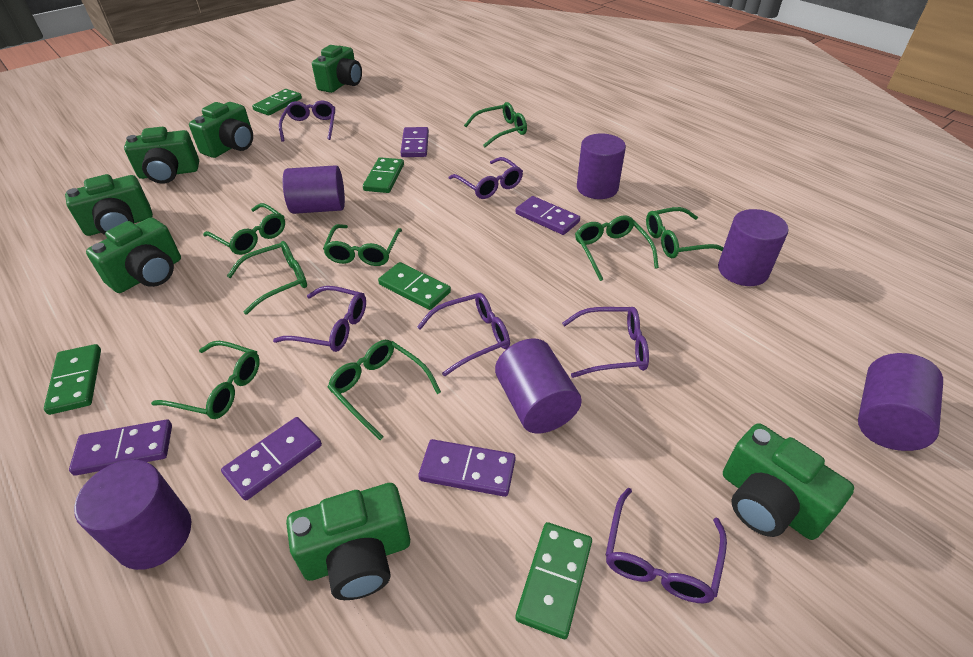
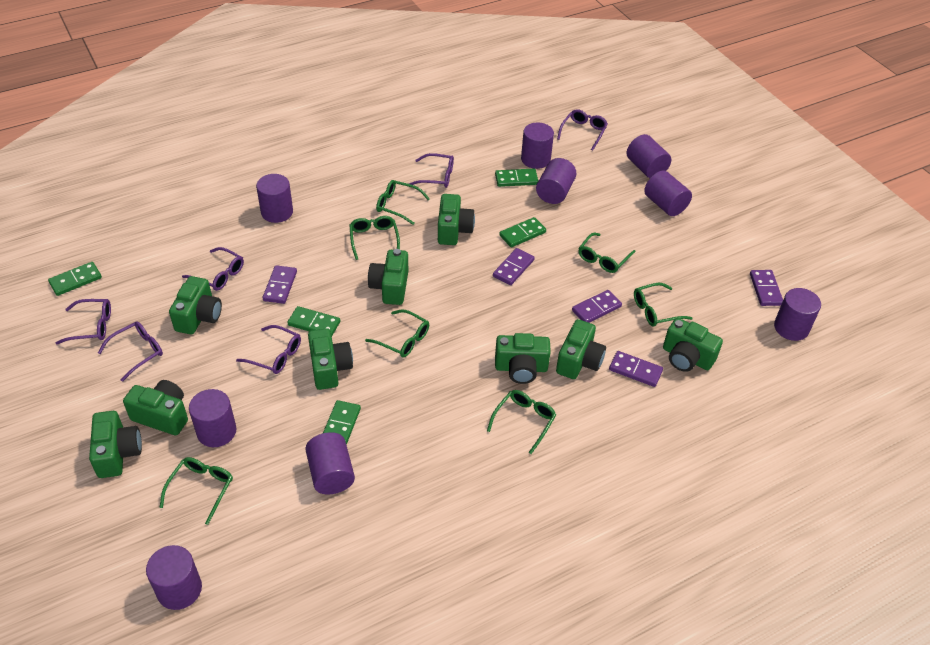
green camera: 7 -> 9
green glasses: 8 -> 7
purple cylinder: 6 -> 9

